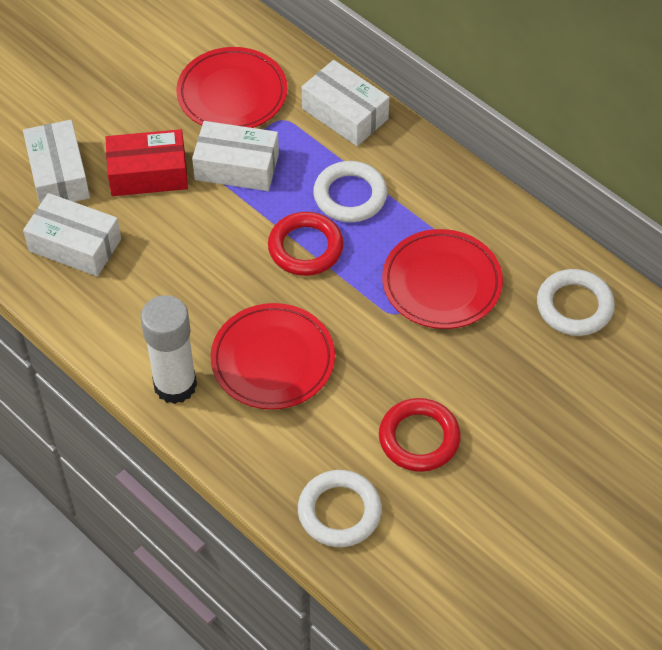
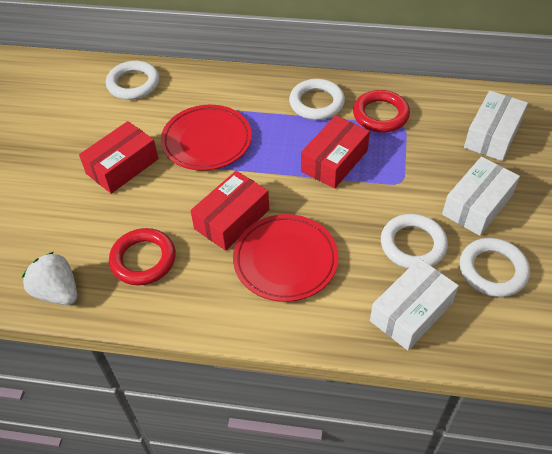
red box: 1 -> 3
red plate: 3 -> 2
white box: 4 -> 3
white glue stick: 1 -> 0
white ring: 3 -> 4
white strawberry: 0 -> 1

